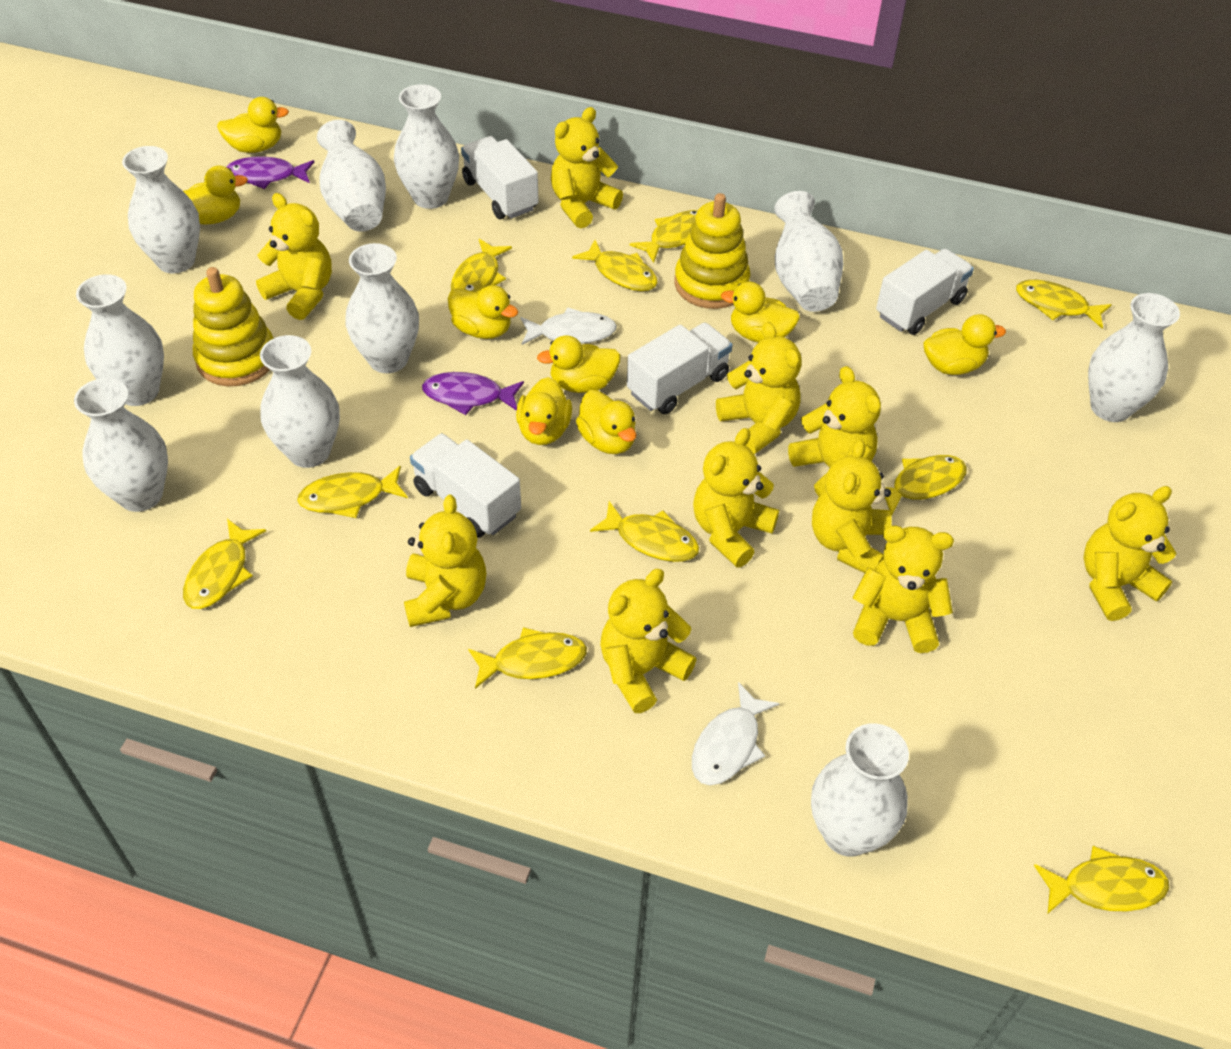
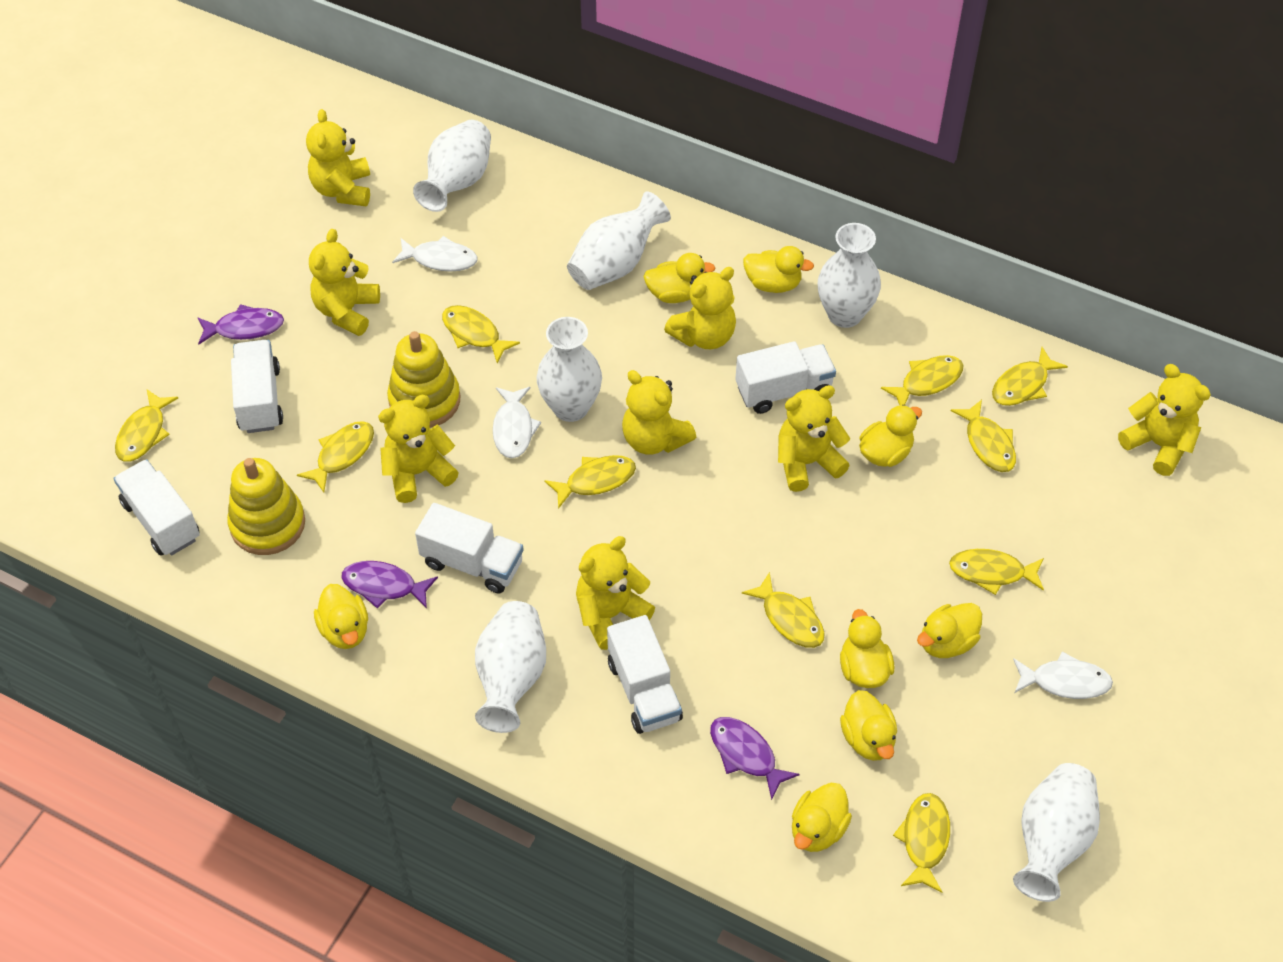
purple fish: 2 -> 3
white fish: 2 -> 3
white truck: 4 -> 5
white vase: 10 -> 6
yellow teddy bear: 10 -> 8

